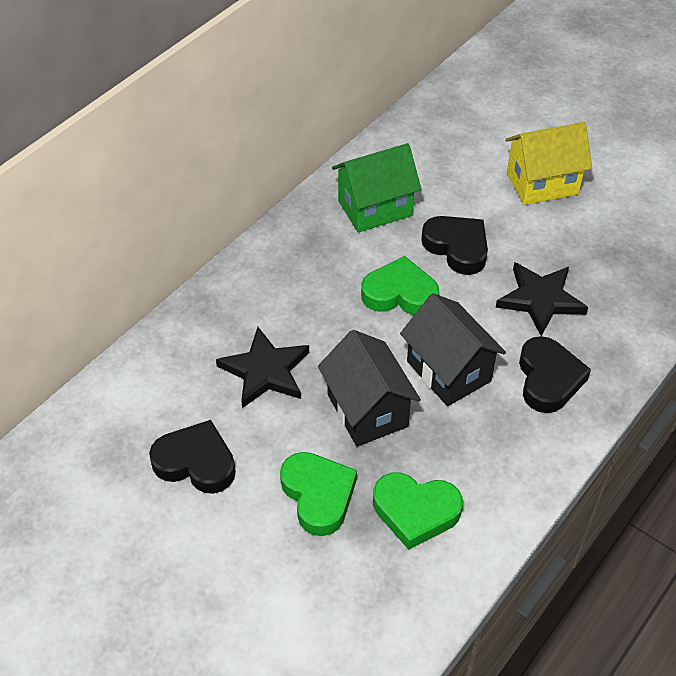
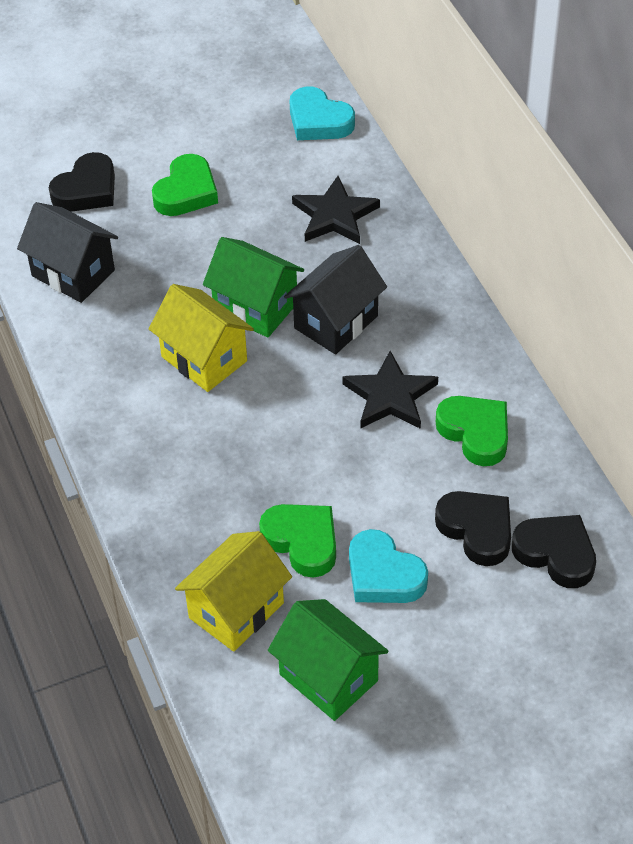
green house: 1 -> 2
turquoise heart: 0 -> 2
yellow house: 1 -> 2

